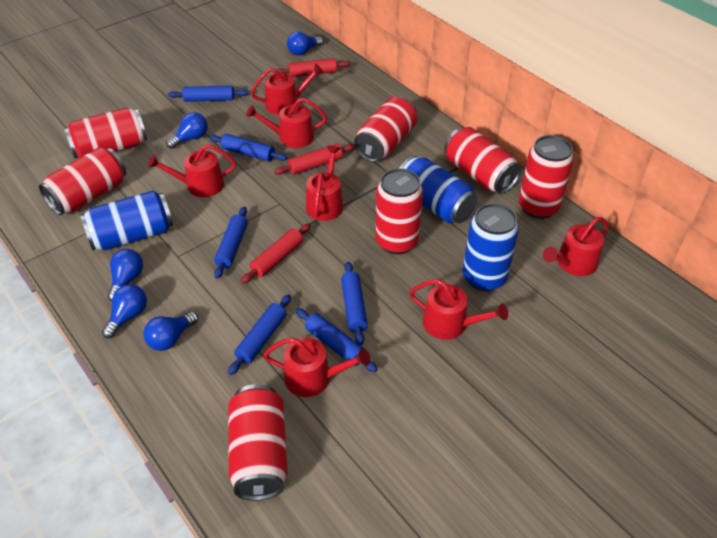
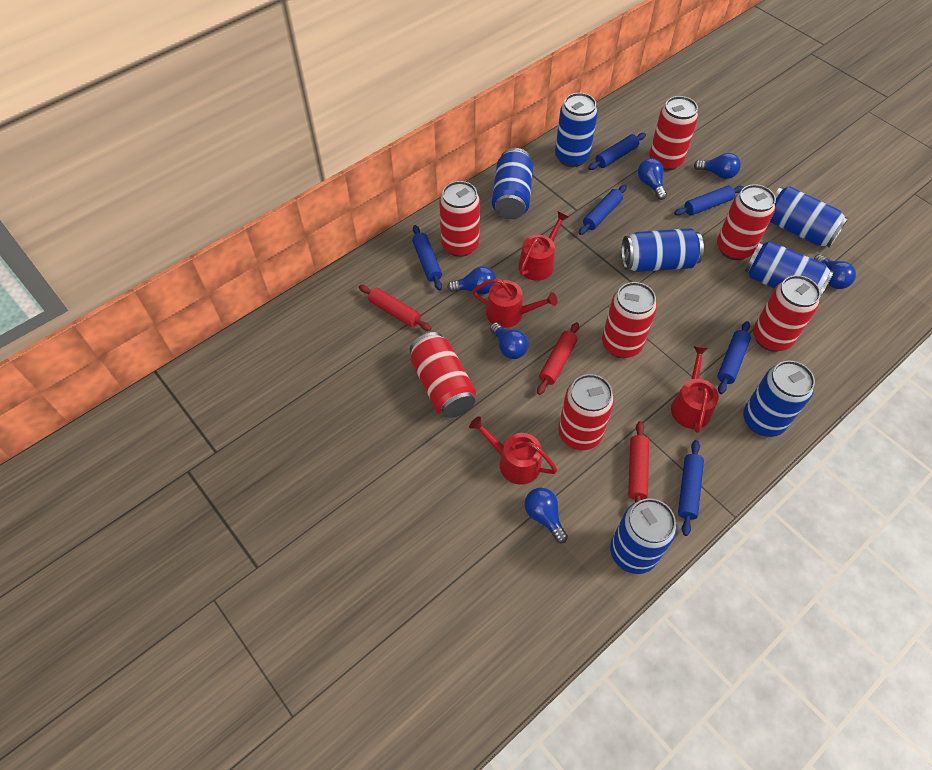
blue can: 3 -> 7
blue light bulb: 5 -> 6
red watering can: 7 -> 4

